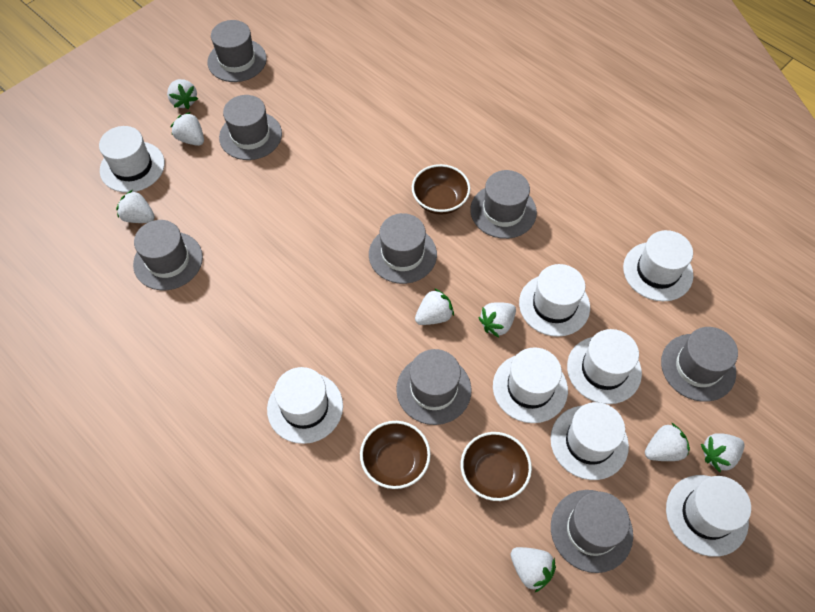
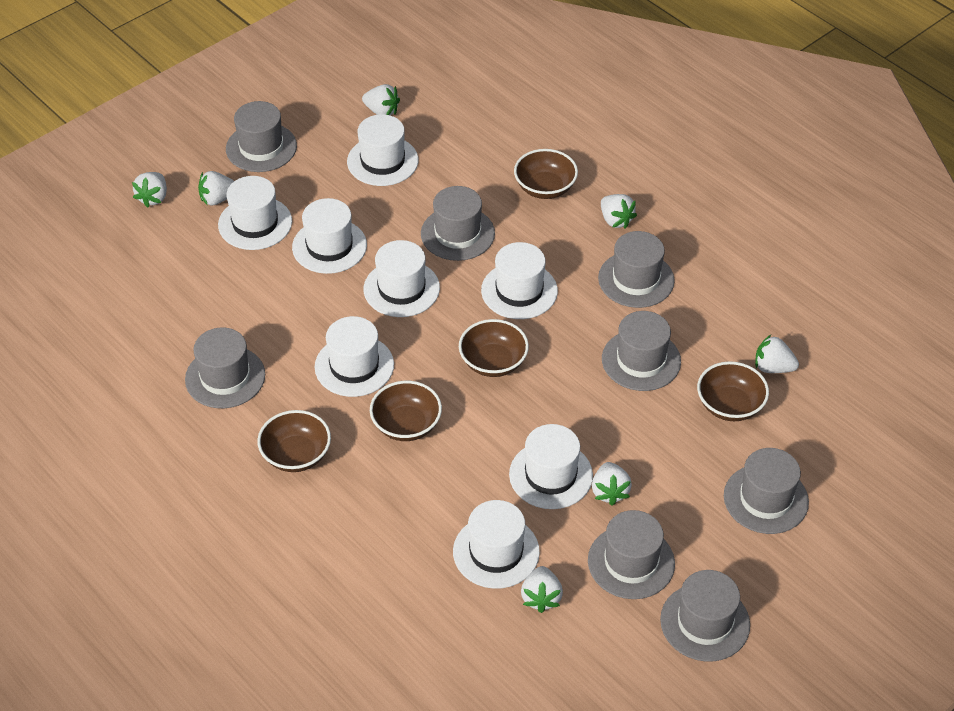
brown bowl: 3 -> 5
white strawberry: 8 -> 7

